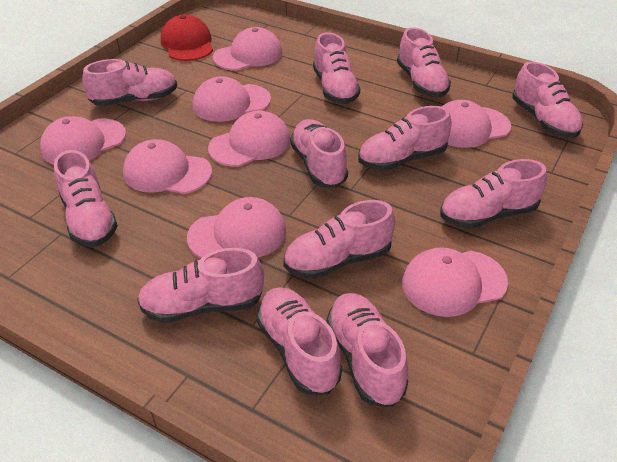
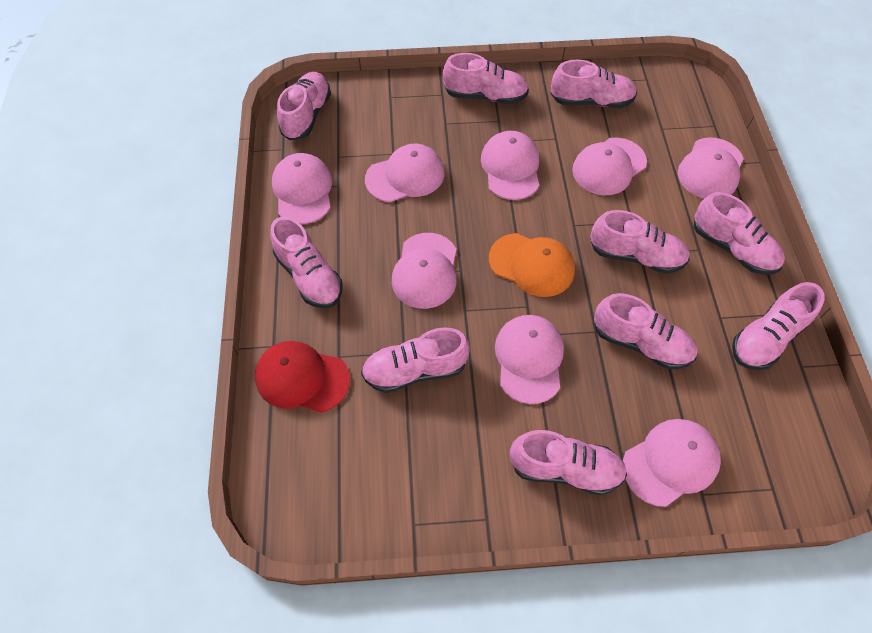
orange cap: 0 -> 1
pink shoe: 12 -> 10

